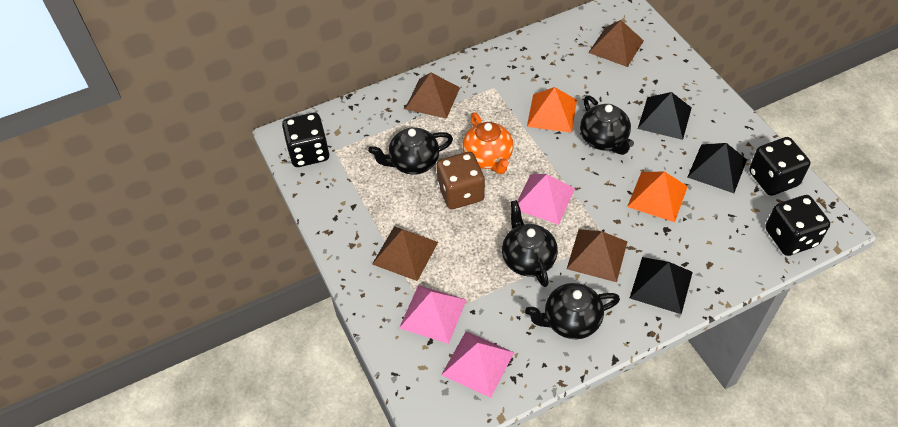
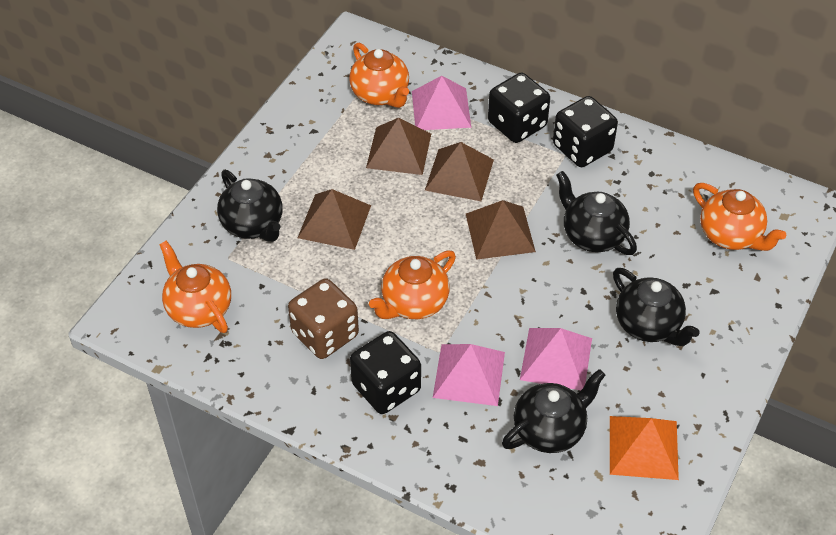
black pyramid: 3 -> 0
orange pyramid: 2 -> 1
orange teapot: 1 -> 4

